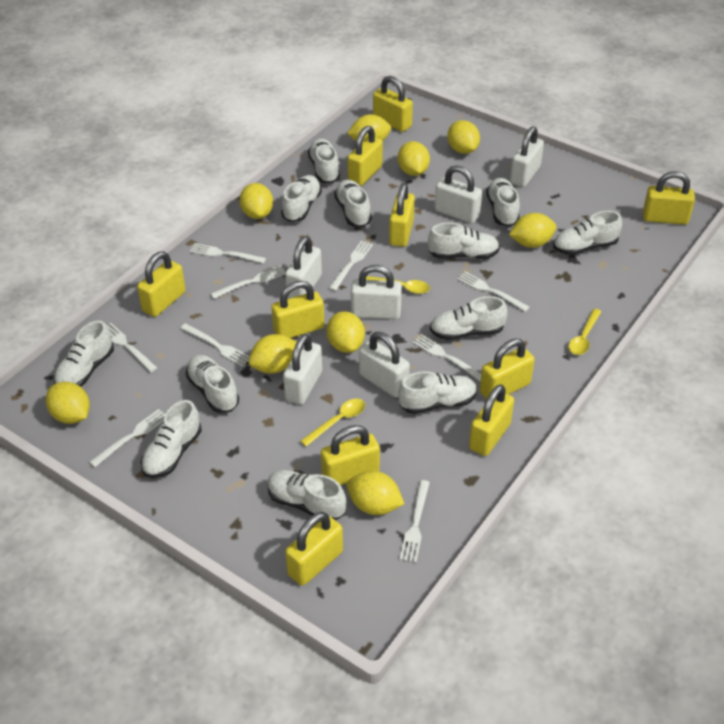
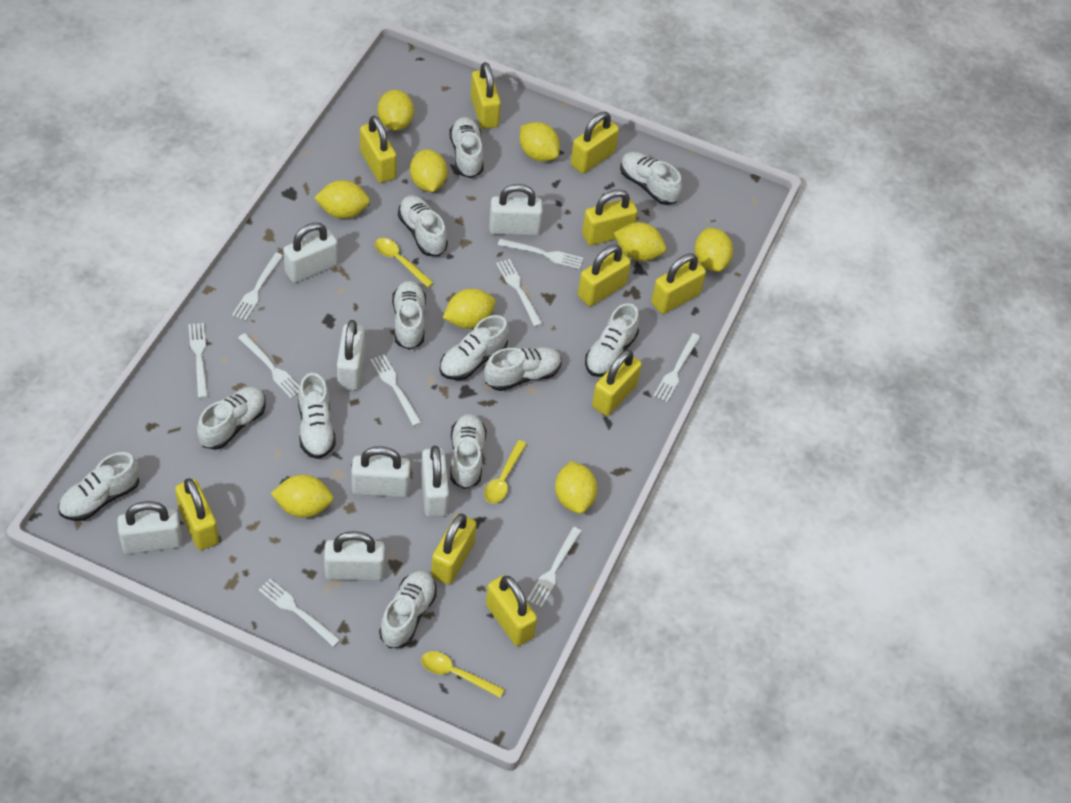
white padlock: 6 -> 7

